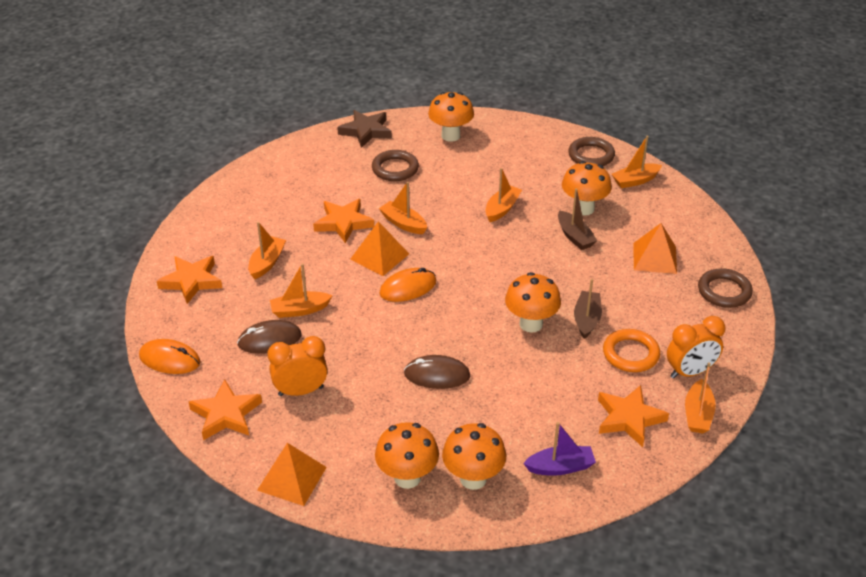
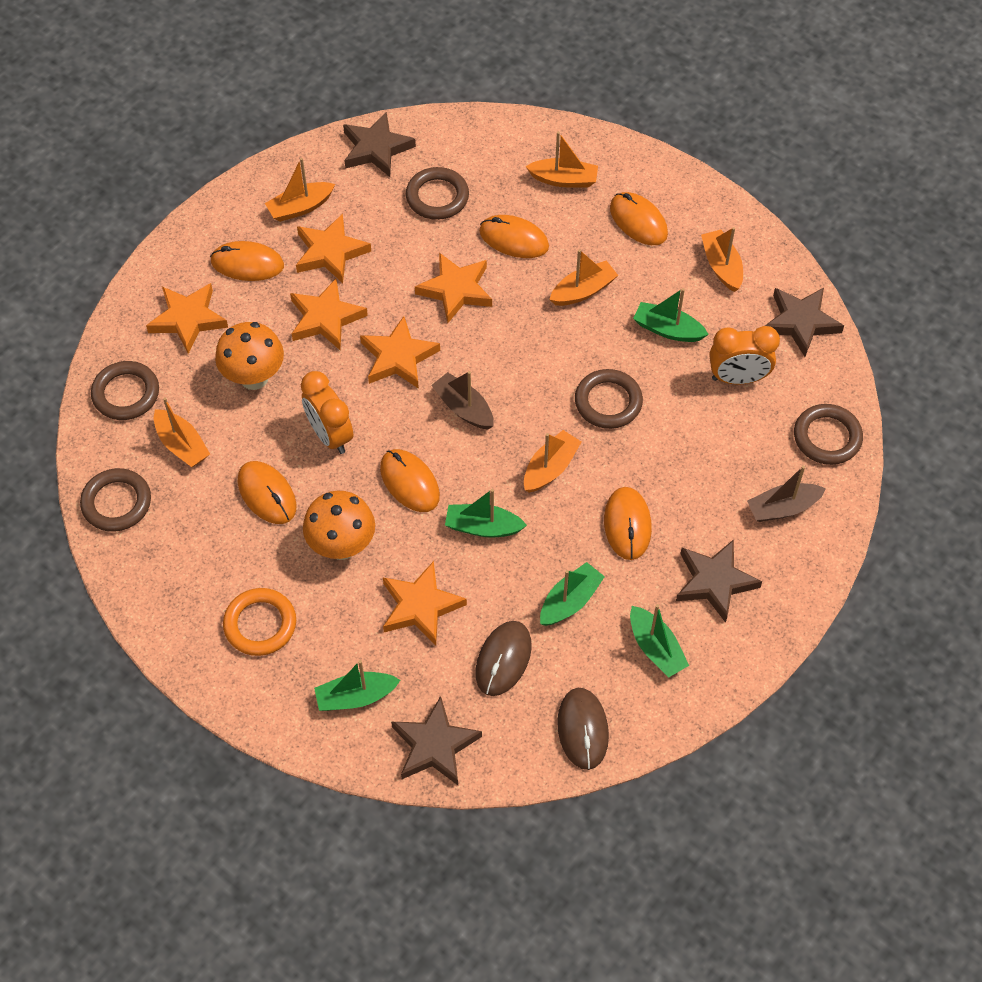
brown ring: 3 -> 5
brown star: 1 -> 4
green boat: 0 -> 5
orange mouse: 2 -> 6
orange mushroom: 5 -> 2
orange pyramid: 3 -> 0
orange star: 4 -> 6
purple boat: 1 -> 0

